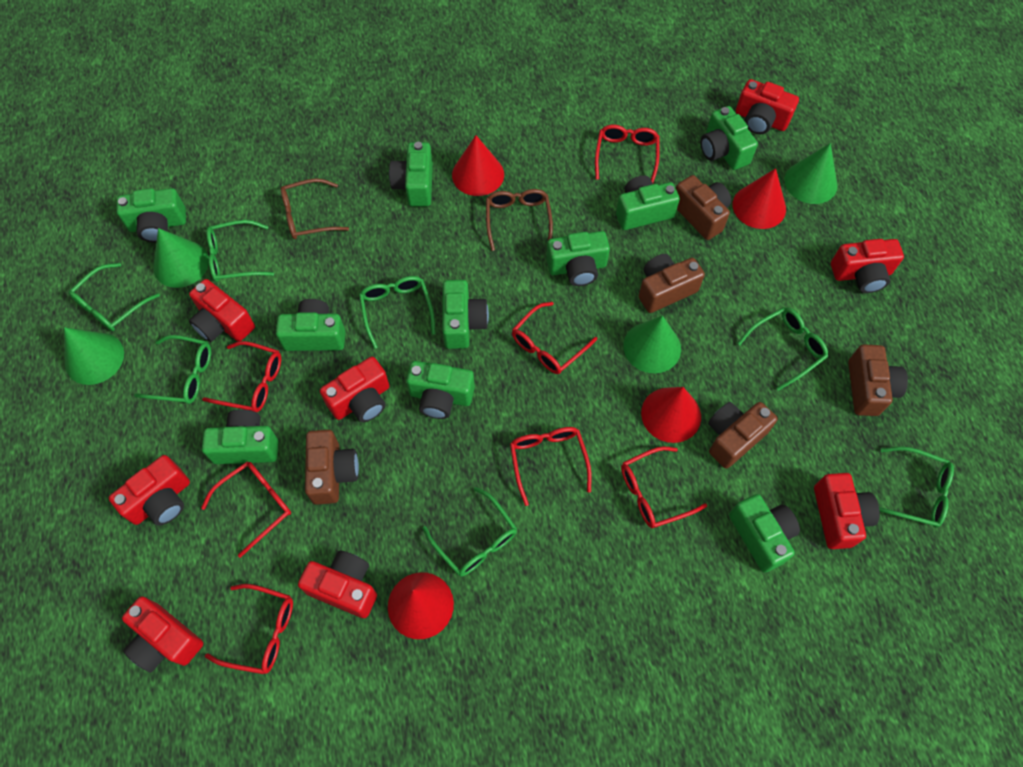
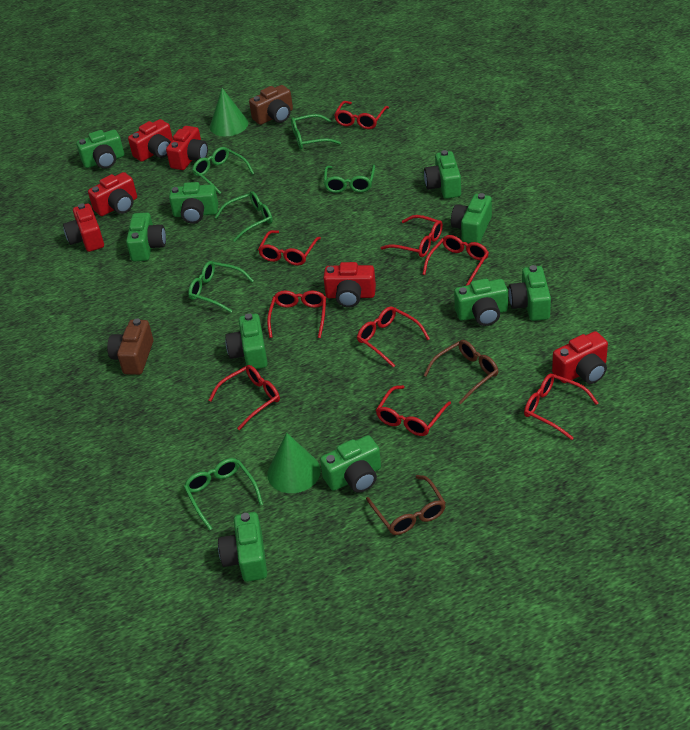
brown camera: 5 -> 2
green cone: 4 -> 2
green glasses: 7 -> 6
red camera: 8 -> 6
red cone: 4 -> 0
red glasses: 7 -> 9

